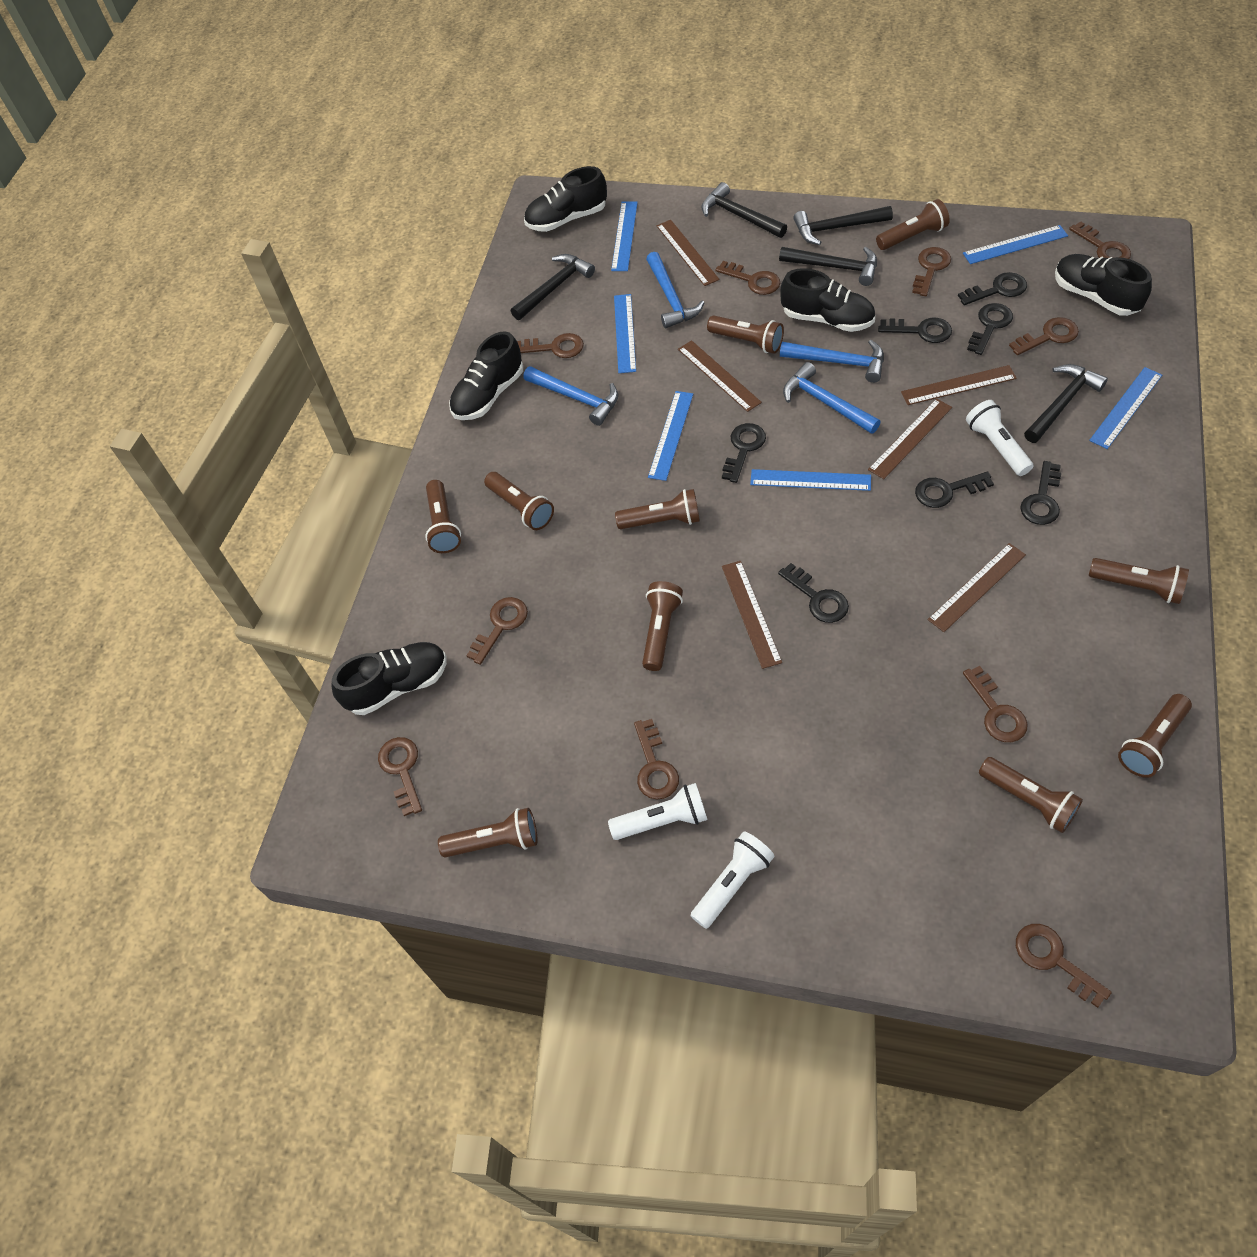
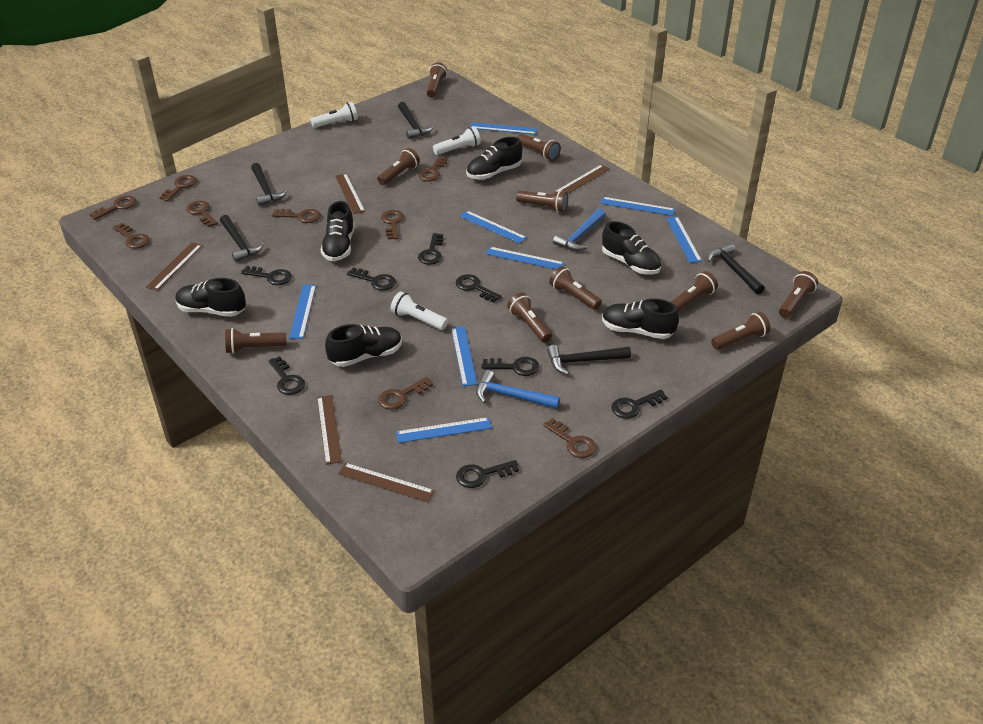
black key: 7 -> 8
black shoe: 5 -> 6
blue hammer: 4 -> 2
blue ruler: 6 -> 8
brown key: 10 -> 9
brown ruler: 6 -> 5

